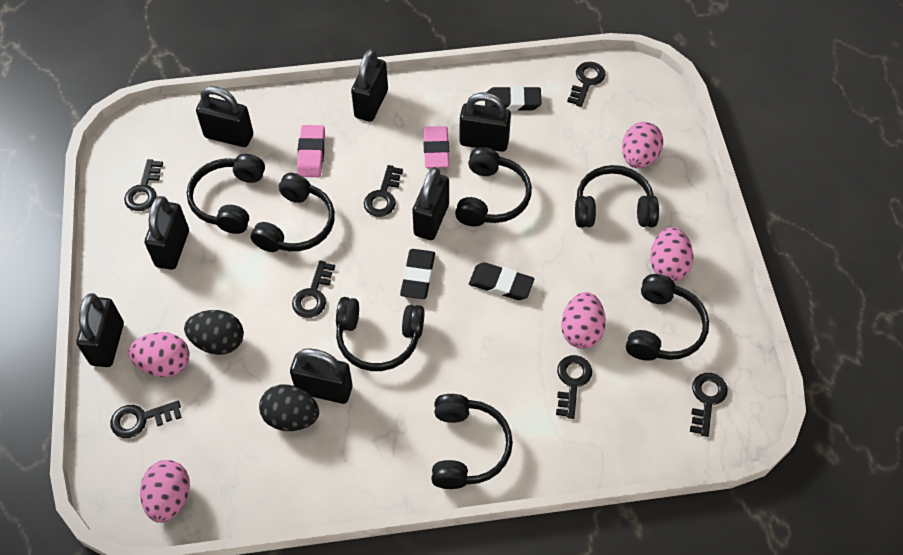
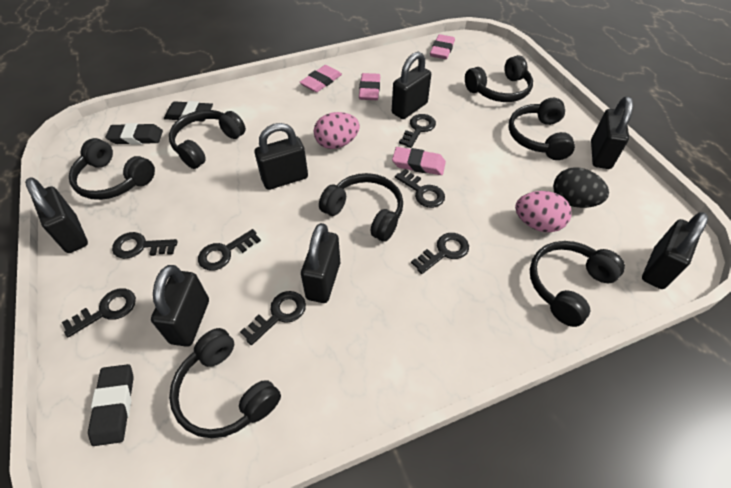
black egg: 2 -> 1
pink egg: 5 -> 2
pink eraser: 2 -> 4

